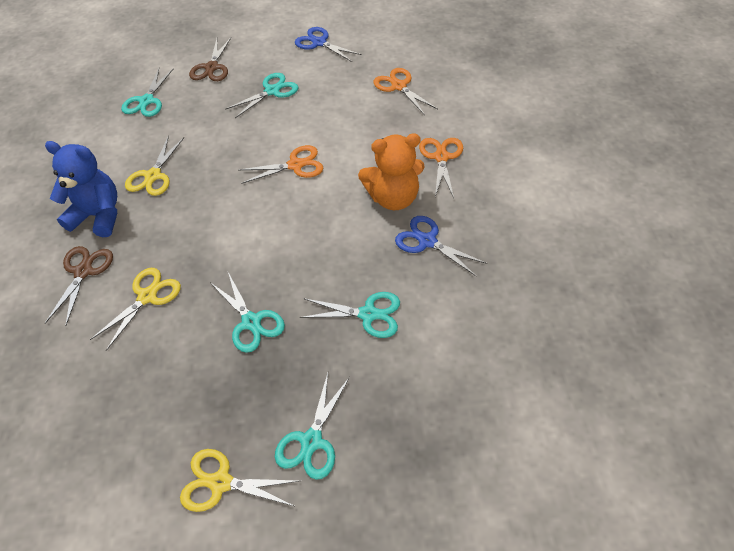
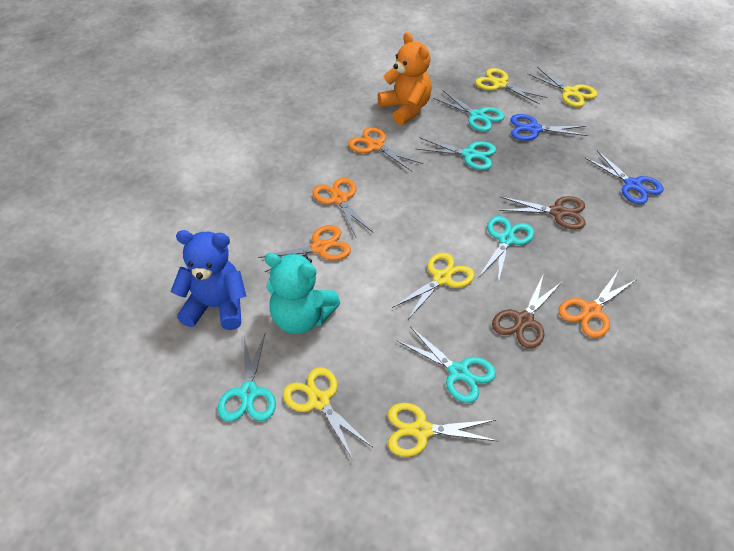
orange scissors: 3 -> 4
turquoise teddy bear: 0 -> 1
yellow scissors: 3 -> 5

